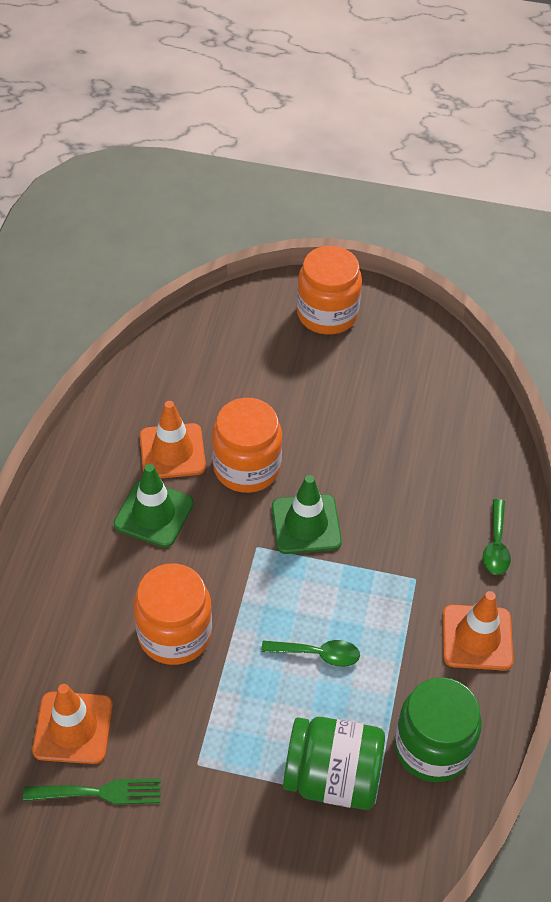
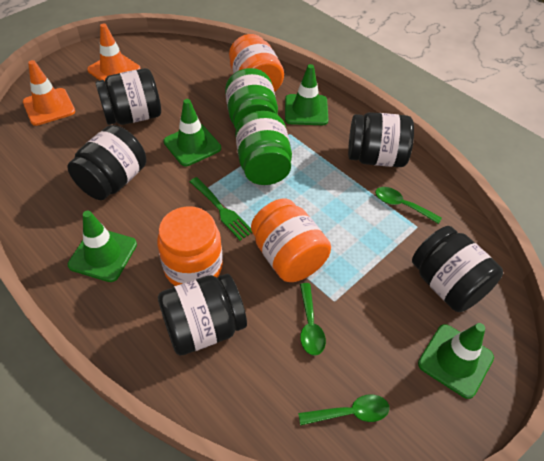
black jar: 0 -> 5
green spoon: 2 -> 3
green traffic cone: 2 -> 4
orange traffic cone: 3 -> 2

